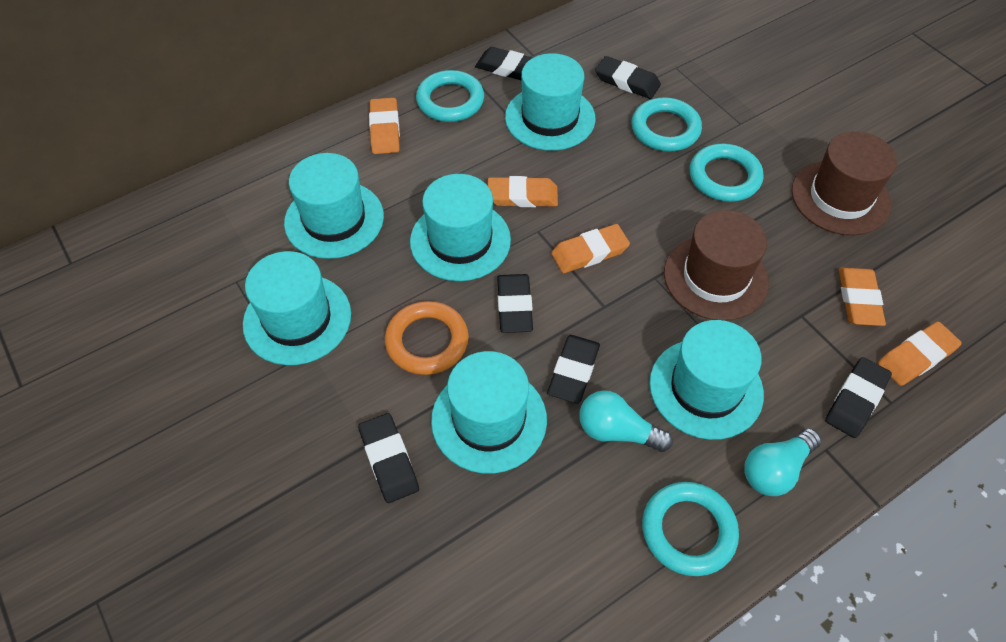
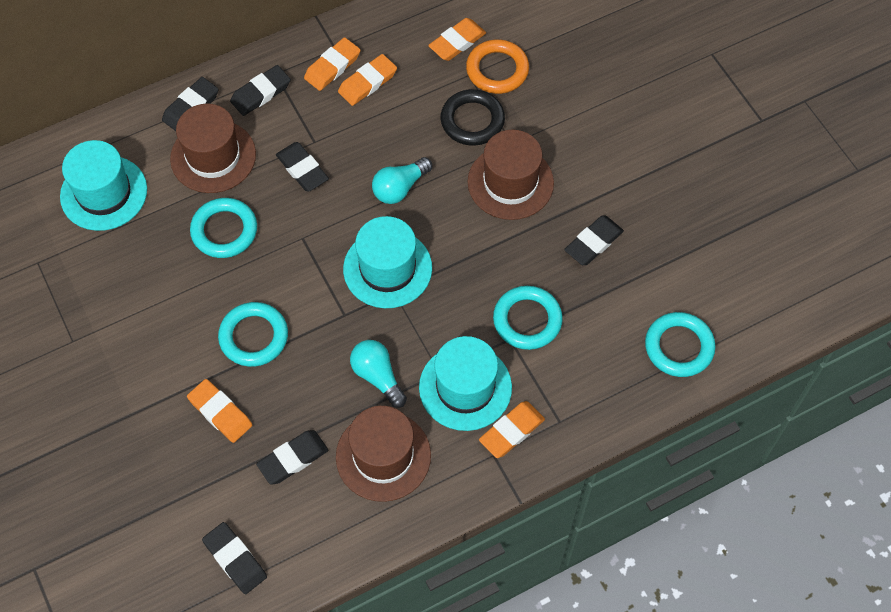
black ring: 0 -> 1
brown hat: 2 -> 3
turquoise hat: 6 -> 3

